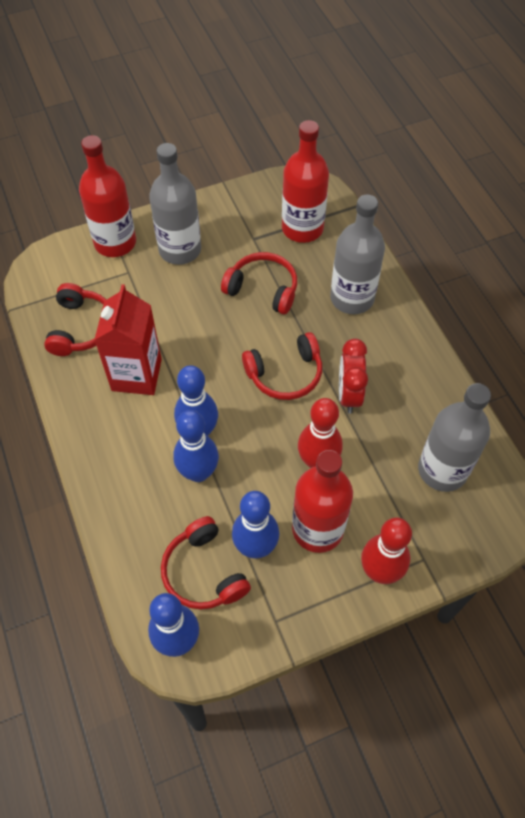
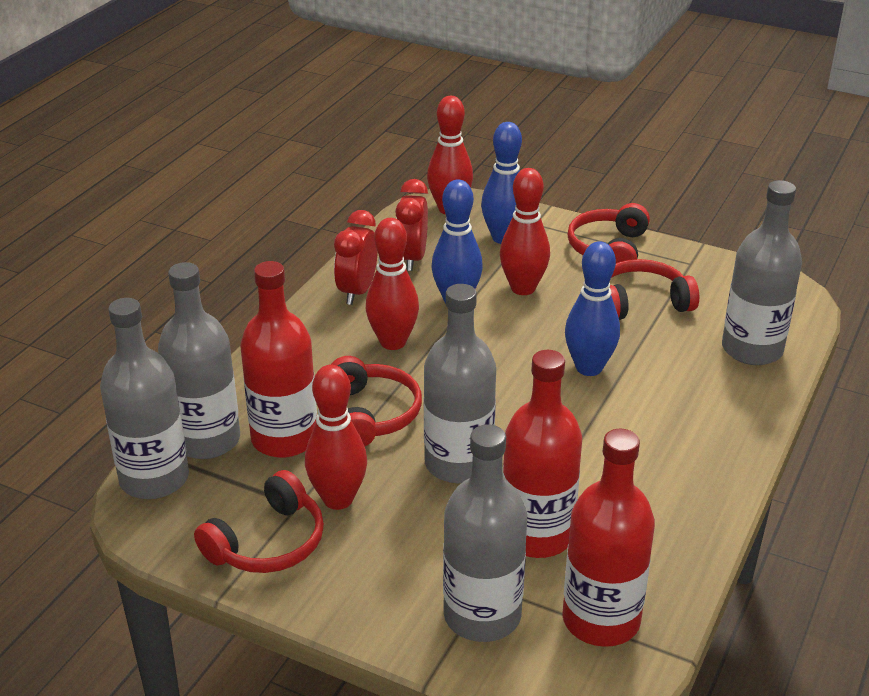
blue bowling pin: 4 -> 3
grey bottle: 3 -> 5
red bowling pin: 2 -> 4
red carton: 1 -> 0
red clock: 1 -> 2

